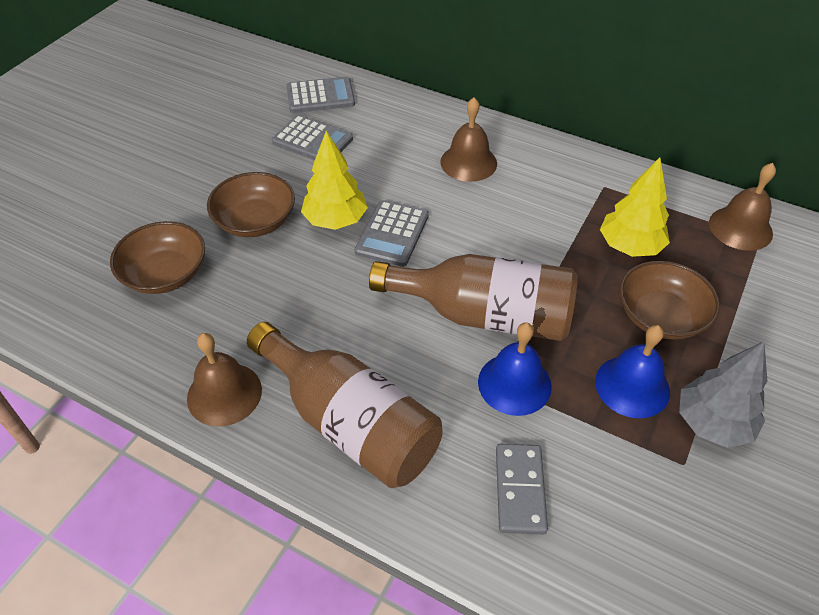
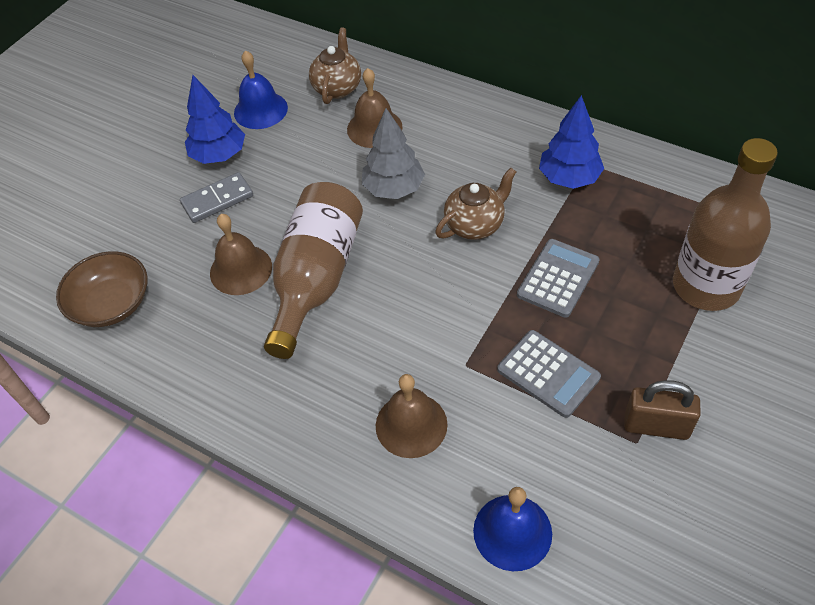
blue tree: 0 -> 2
brown bowl: 3 -> 1
brown padlock: 0 -> 1
brown teapot: 0 -> 2
grey calculator: 3 -> 2
yellow tree: 2 -> 0

